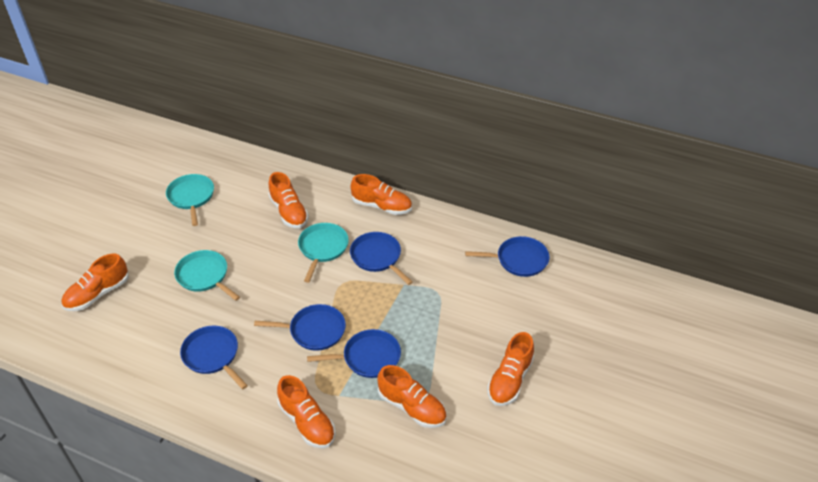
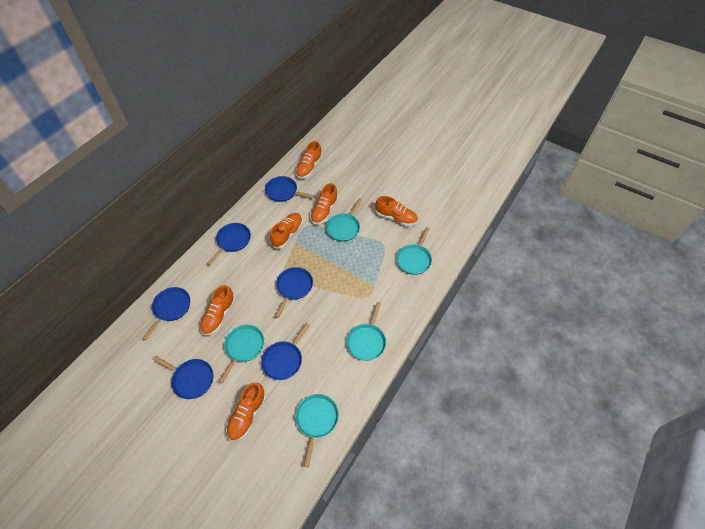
blue pan: 5 -> 6
turquoise pan: 3 -> 5

